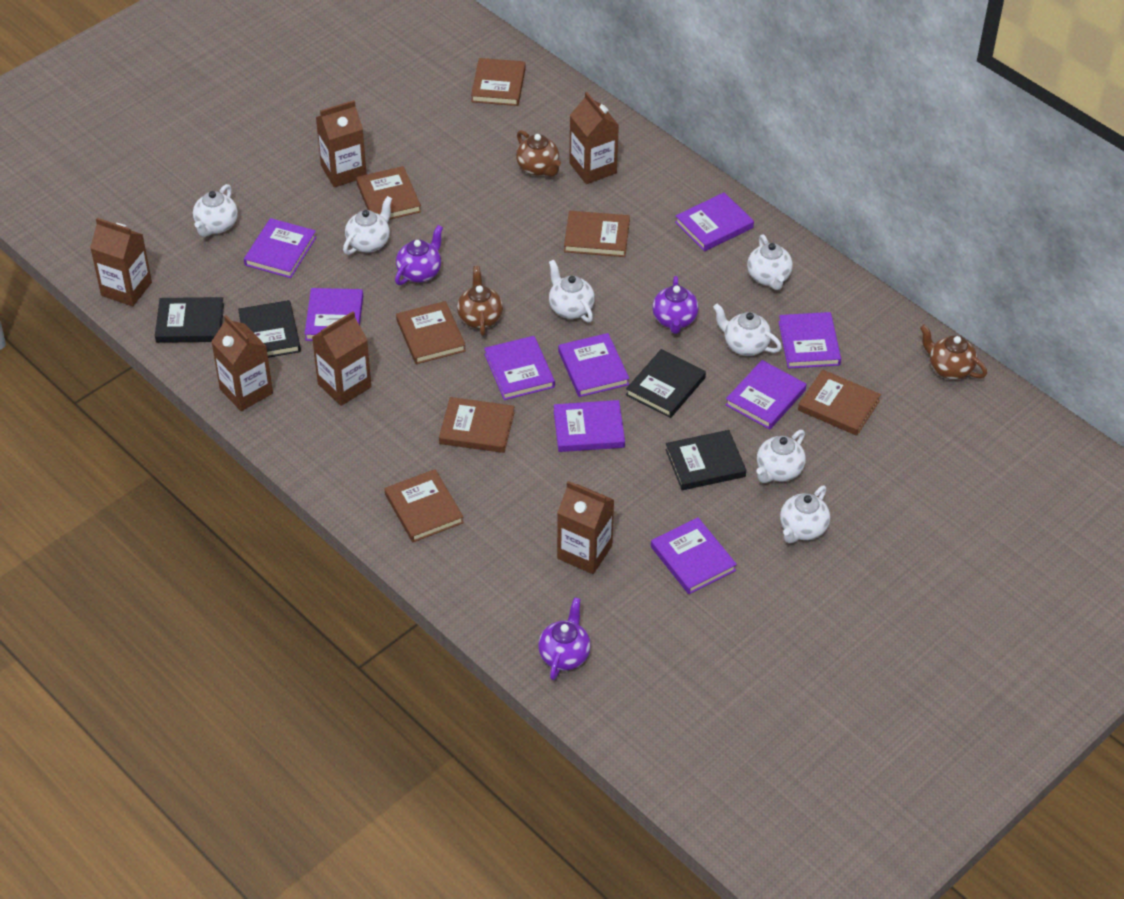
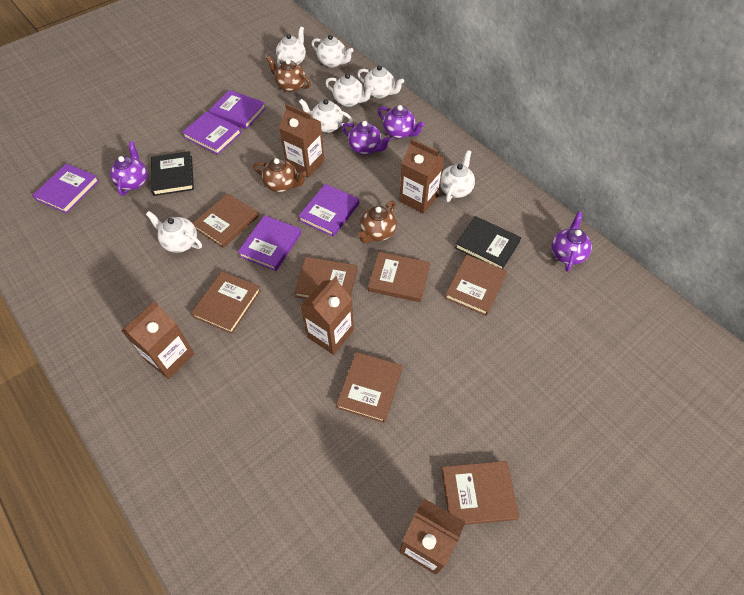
black book: 4 -> 2
brown carton: 6 -> 5
purple book: 9 -> 5
purple teapot: 3 -> 4

